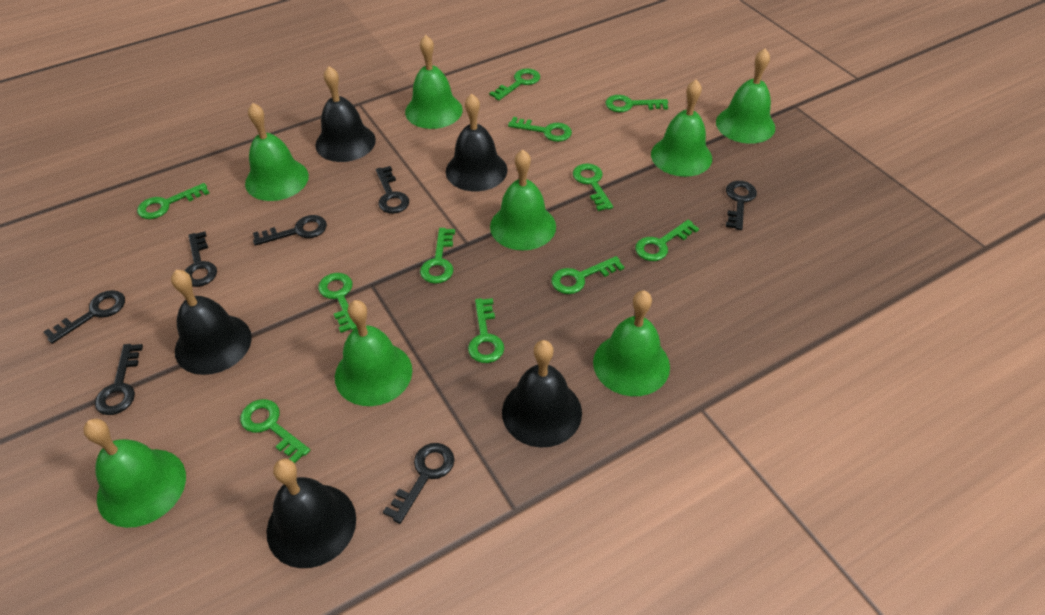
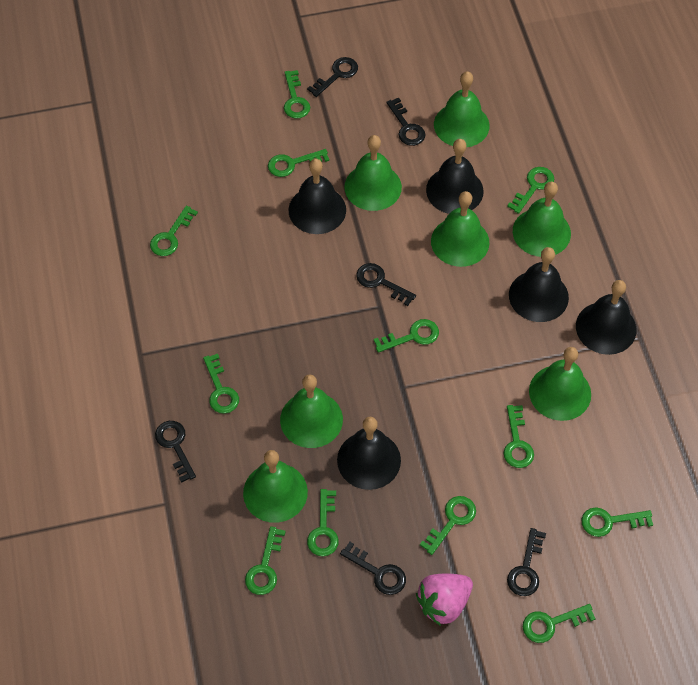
black key: 7 -> 6
green bell: 8 -> 7
green key: 11 -> 12
pink strawberry: 0 -> 1

